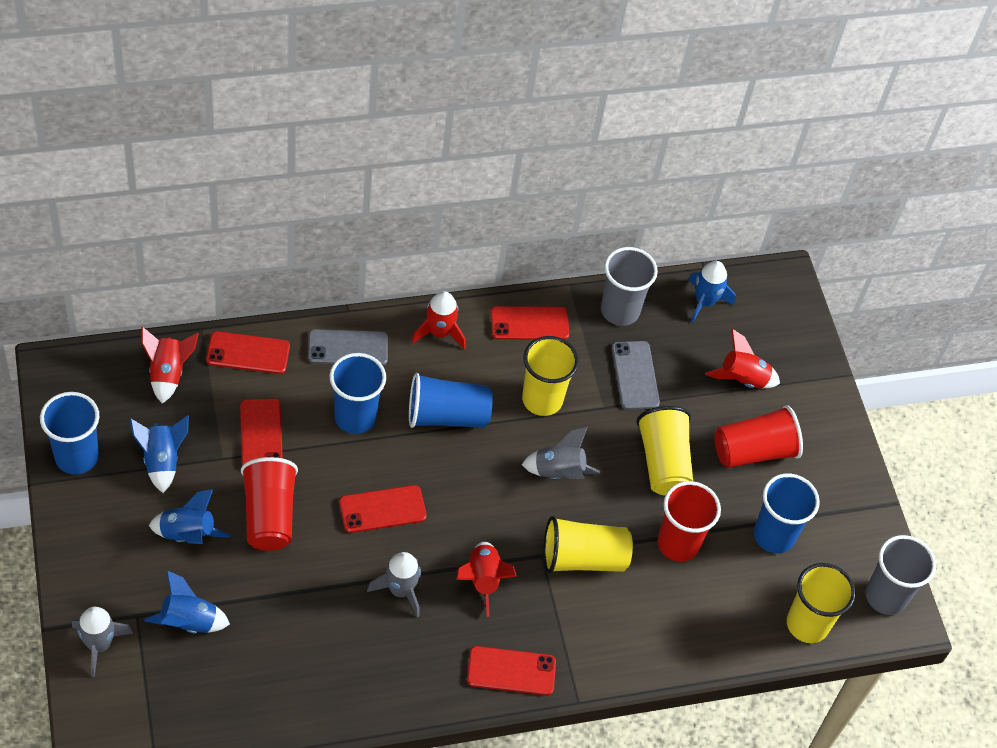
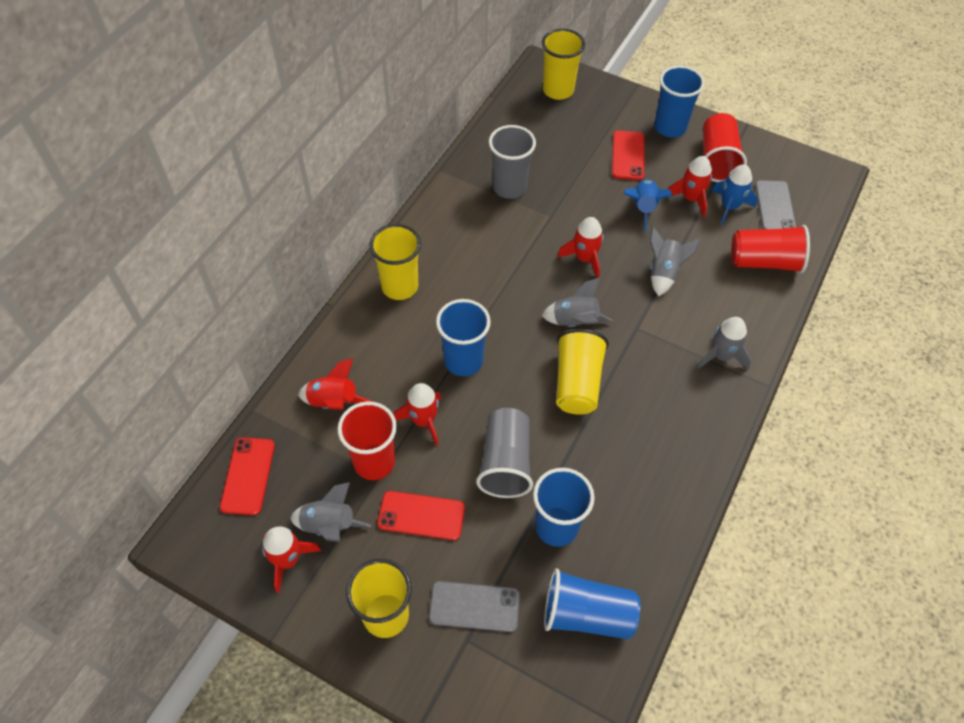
blue rocket: 4 -> 2
grey rocket: 3 -> 4
red phone: 5 -> 3
red rocket: 4 -> 5

